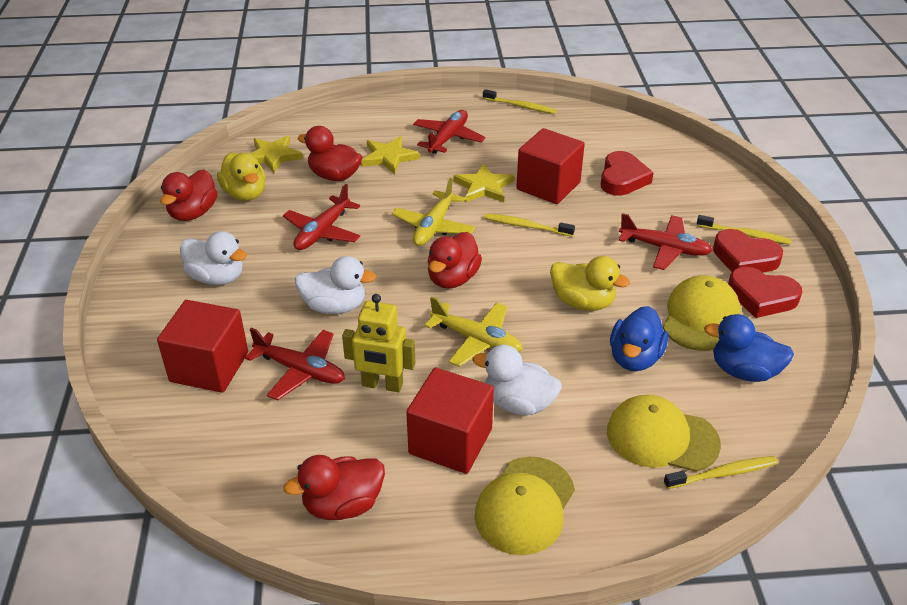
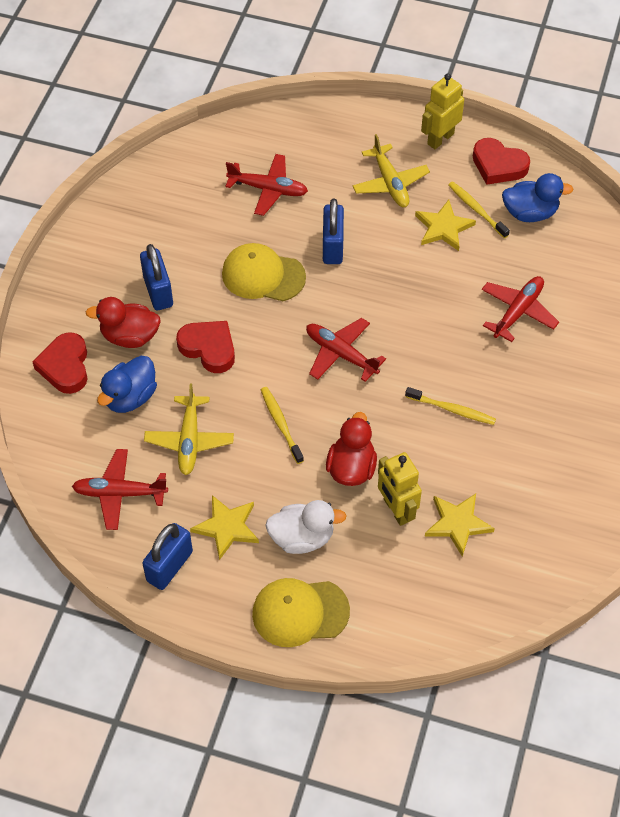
blue padlock: 0 -> 3
red cube: 3 -> 0
red duck: 4 -> 2
white duck: 3 -> 1
yellow cap: 3 -> 2
yellow duck: 2 -> 0
yellow robot: 1 -> 2
yellow toothbrush: 4 -> 3

